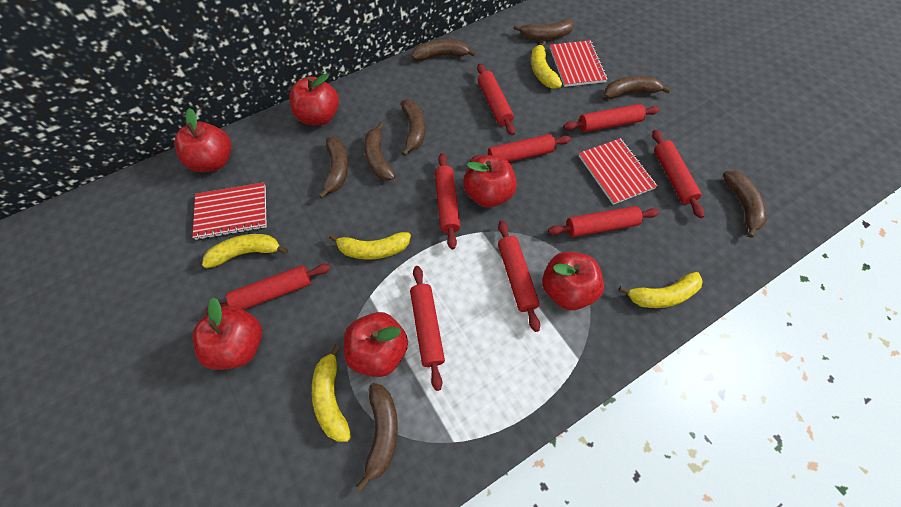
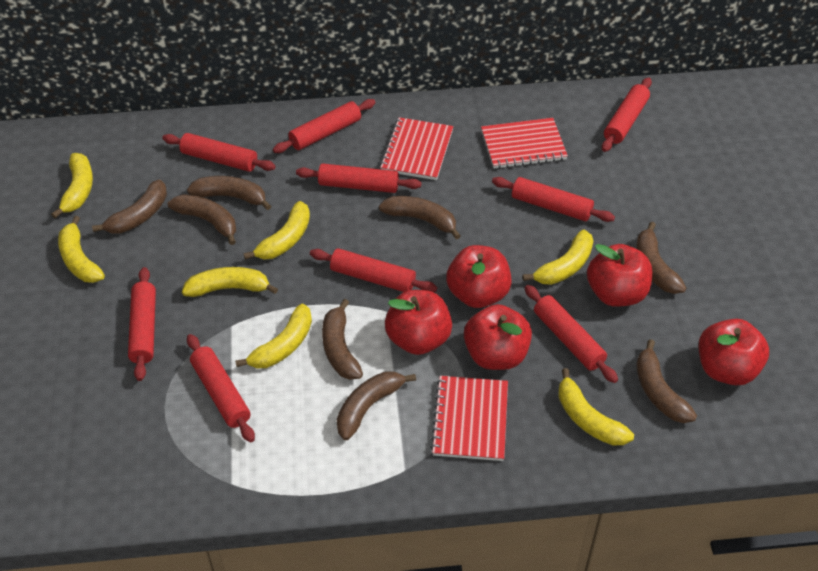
red apple: 6 -> 5
yellow banana: 5 -> 7

